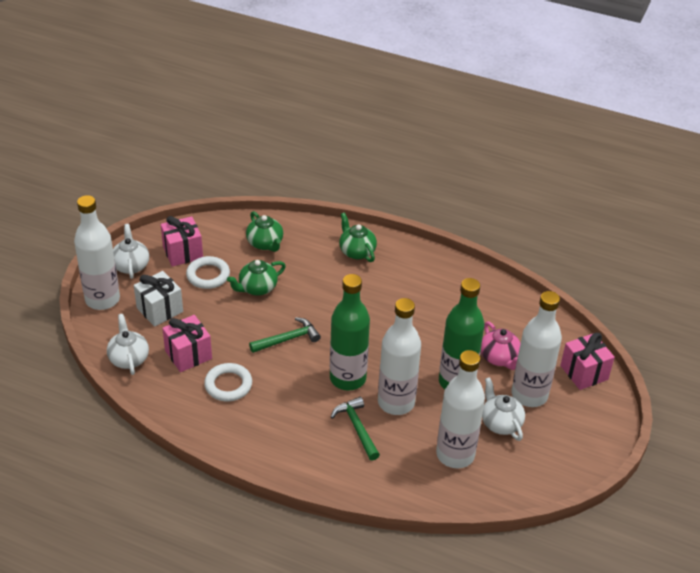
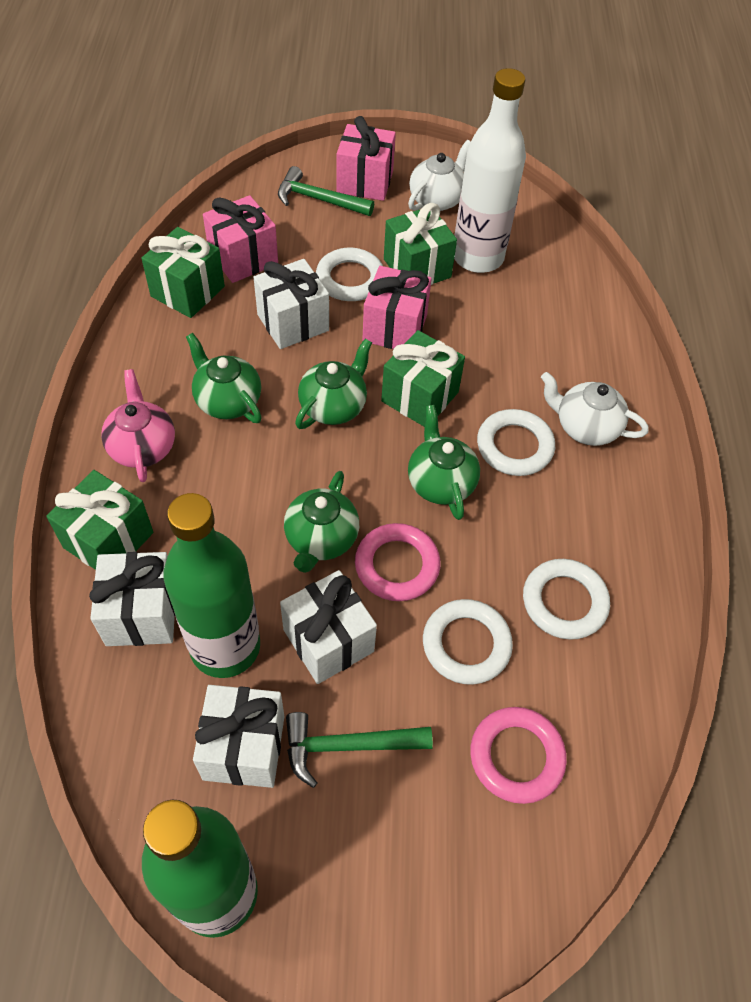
green gift: 0 -> 4
green teapot: 3 -> 4
pink ring: 0 -> 2
white bottle: 4 -> 1
white gift: 1 -> 4
white ring: 2 -> 4
white teapot: 3 -> 2

